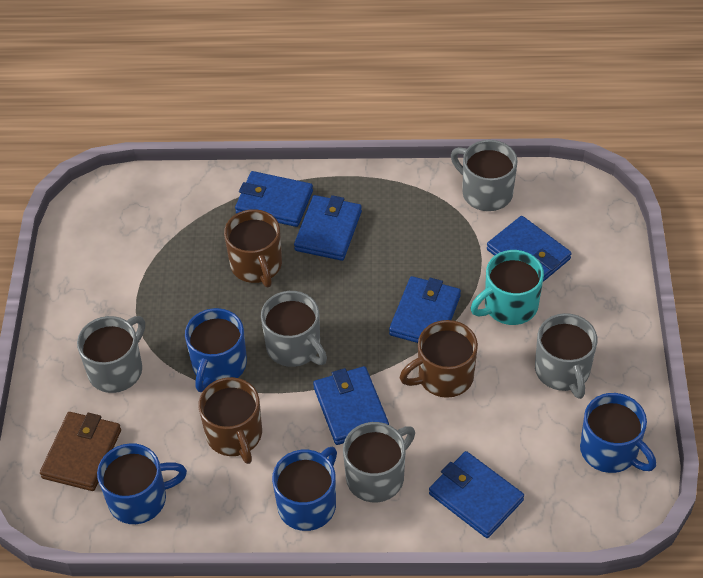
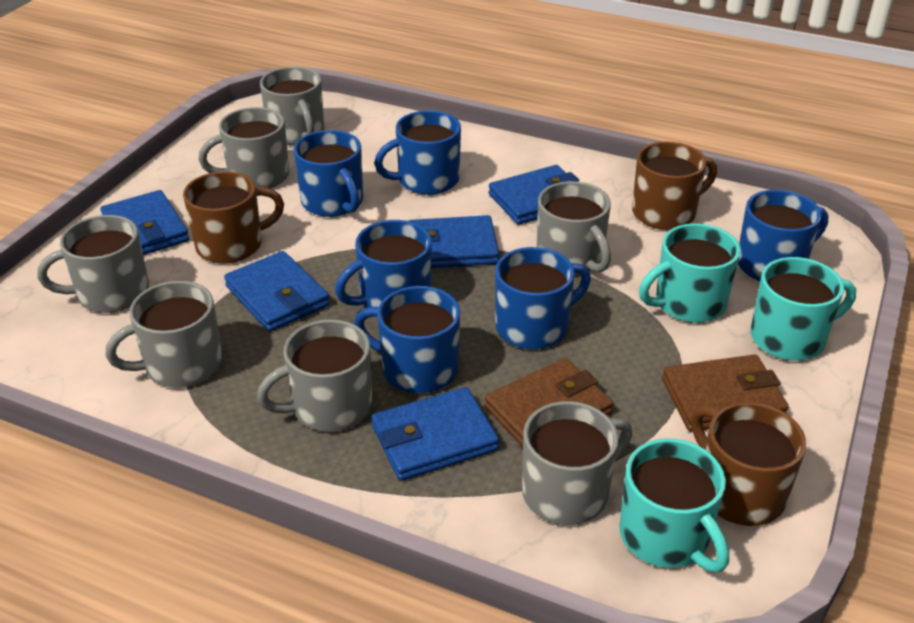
blue mug: 4 -> 6
blue wallet: 6 -> 5
brown wallet: 1 -> 2
grey mug: 5 -> 7
turquoise mug: 1 -> 3

